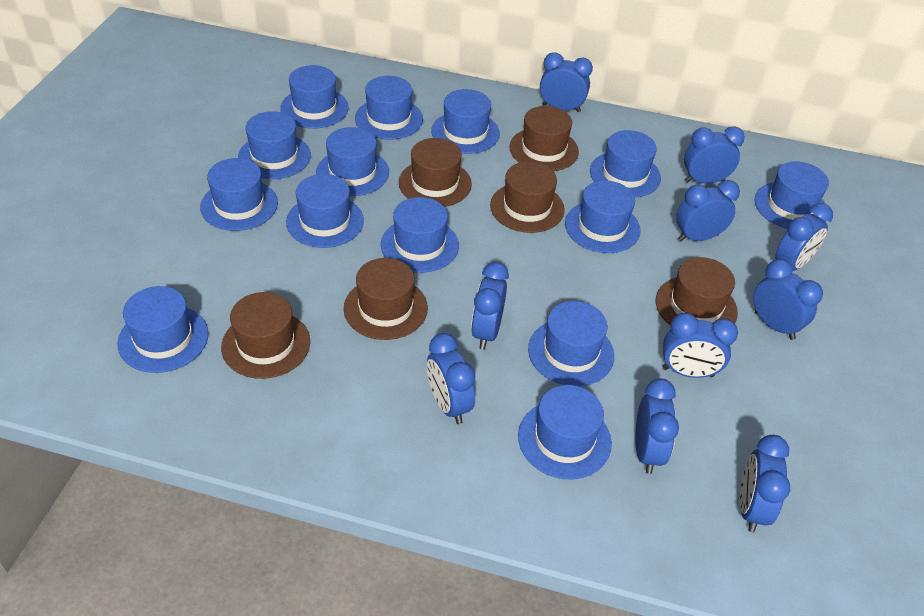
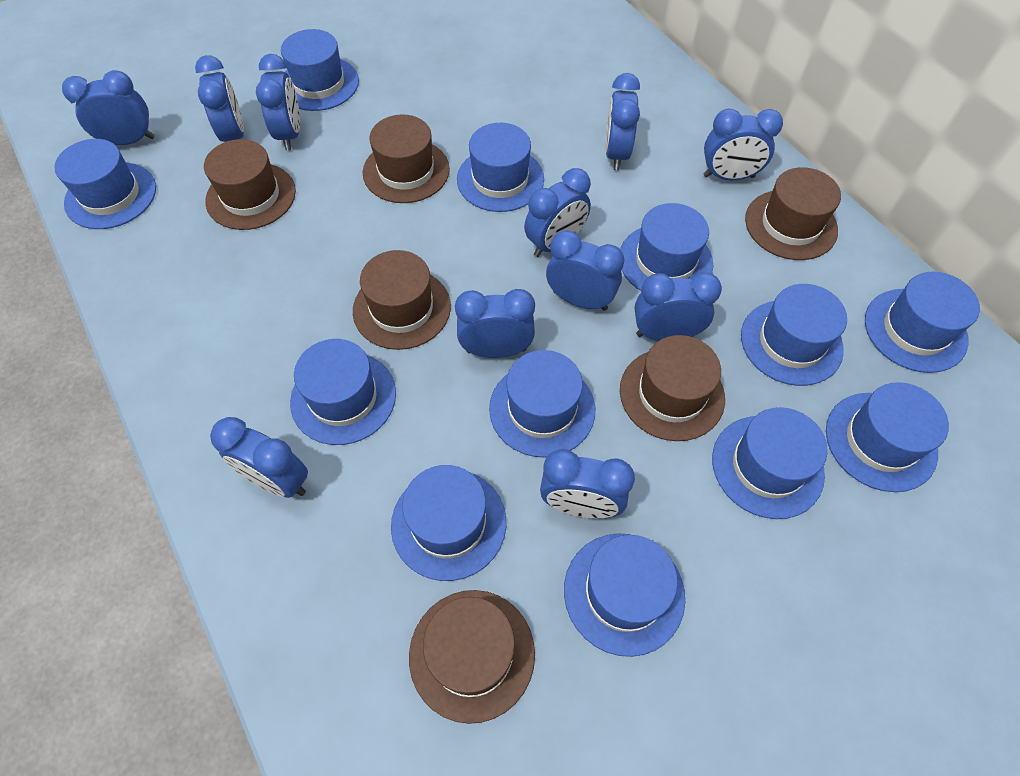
blue clock: 10 -> 11
blue hat: 14 -> 12

